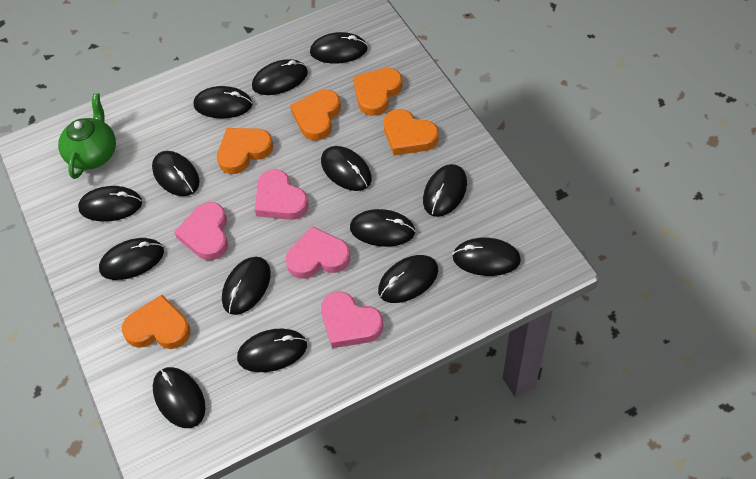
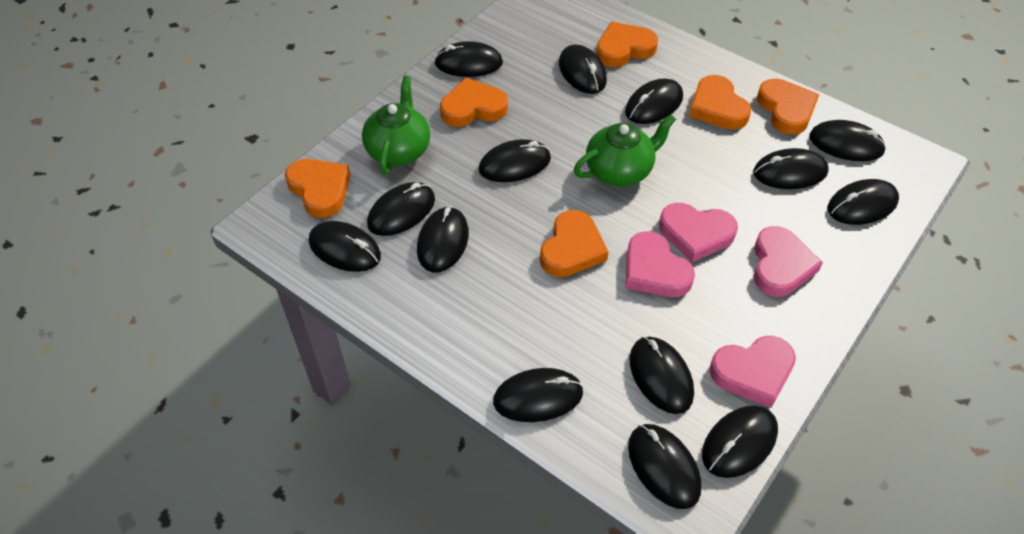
green teapot: 1 -> 2
orange heart: 5 -> 6

